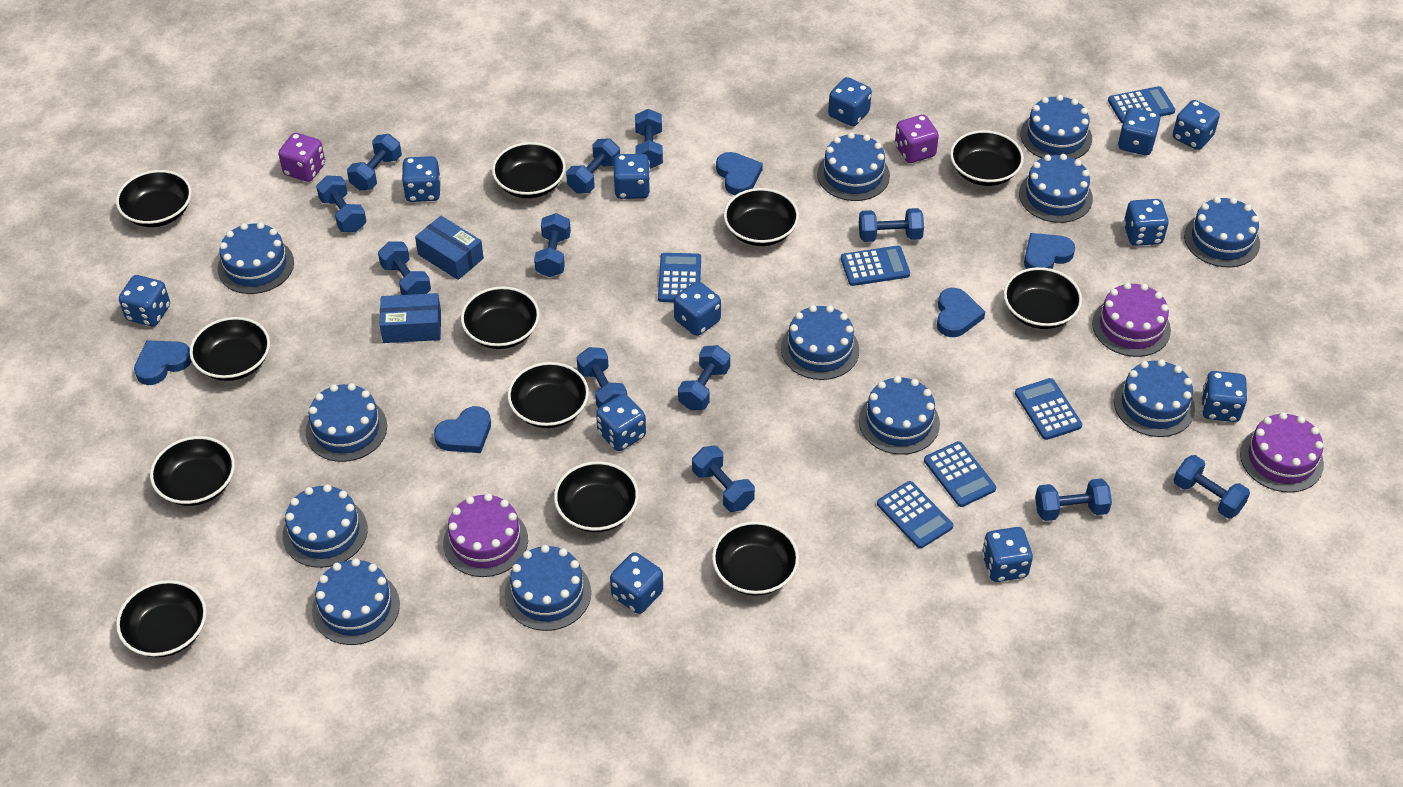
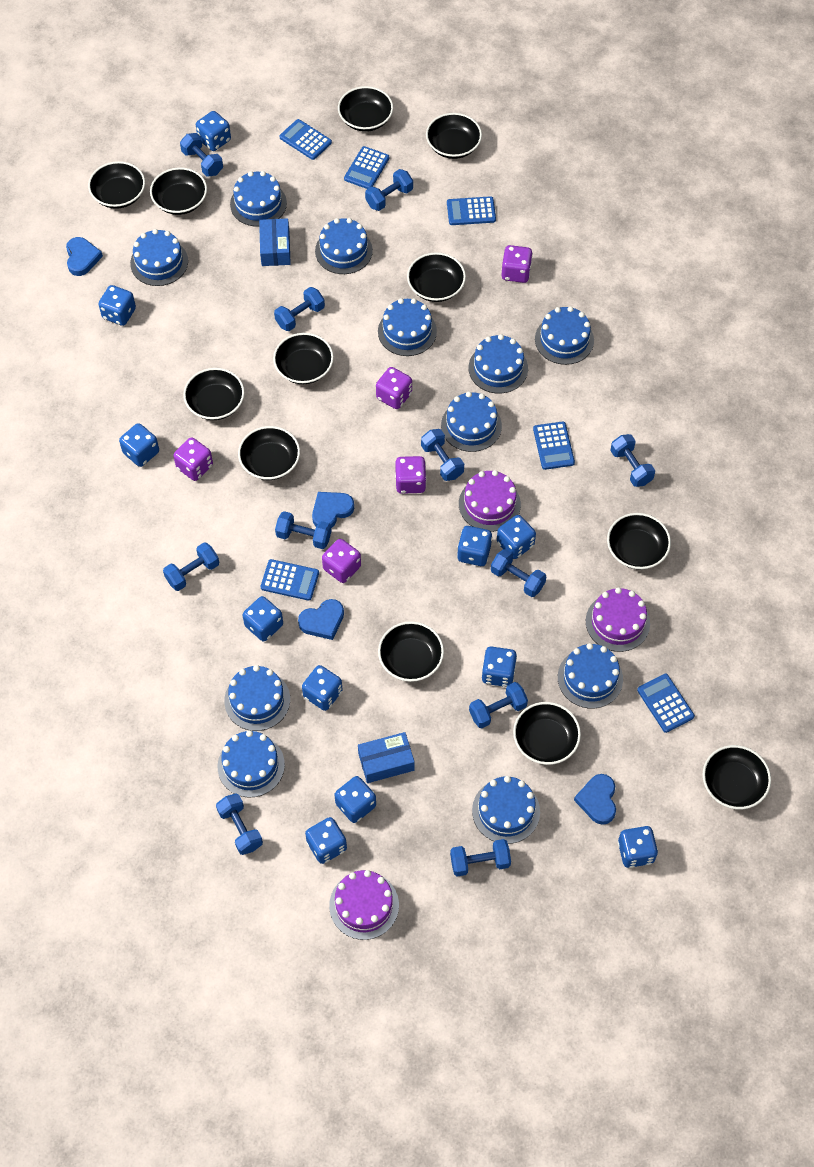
blue cake: 12 -> 11
blue dice: 12 -> 11
blue dumbbell: 12 -> 11
blue heart: 5 -> 4
purple dice: 2 -> 5

